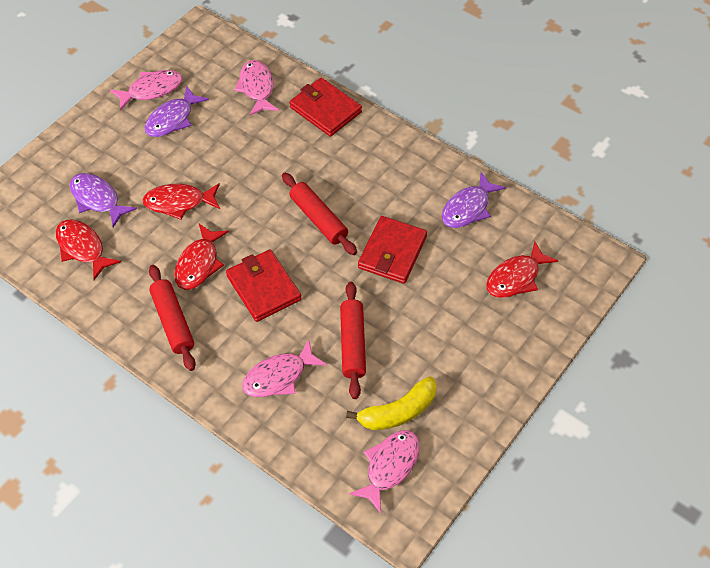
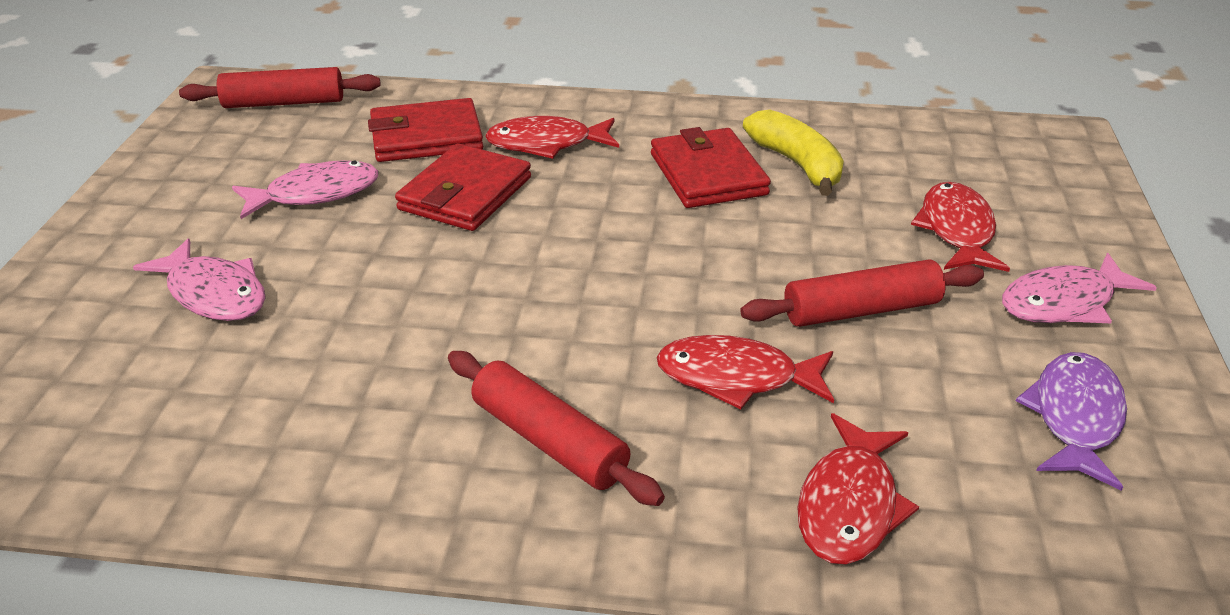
pink fish: 4 -> 3
purple fish: 3 -> 1

